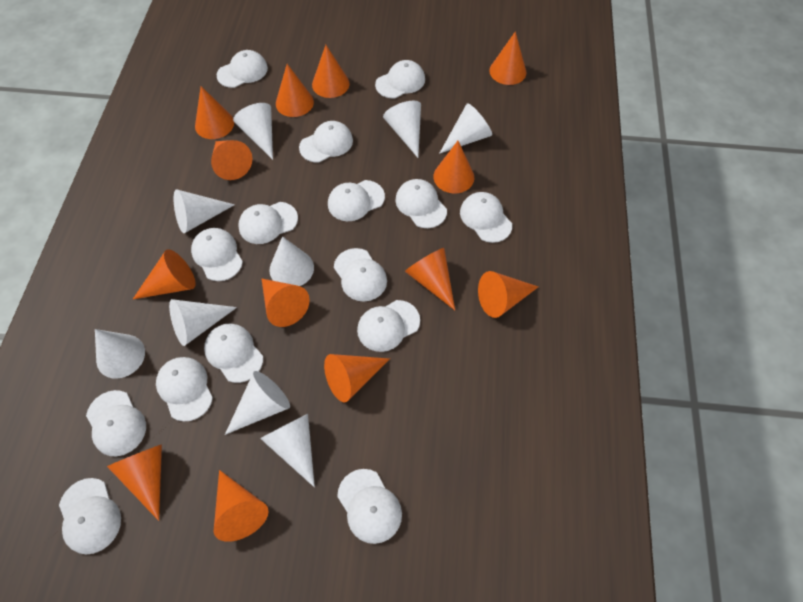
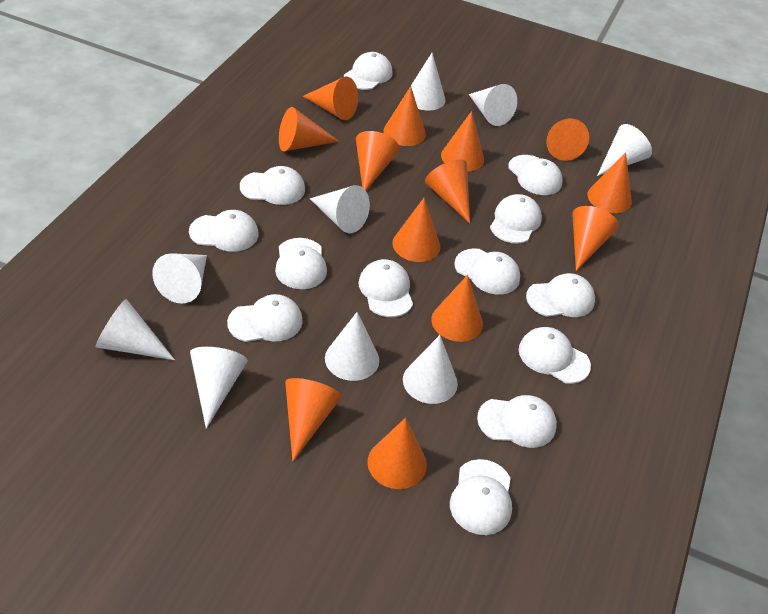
white cap: 15 -> 13

